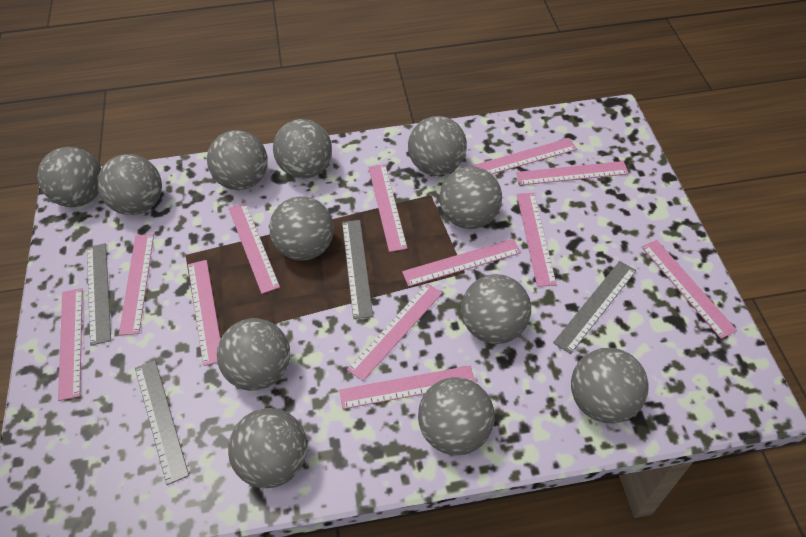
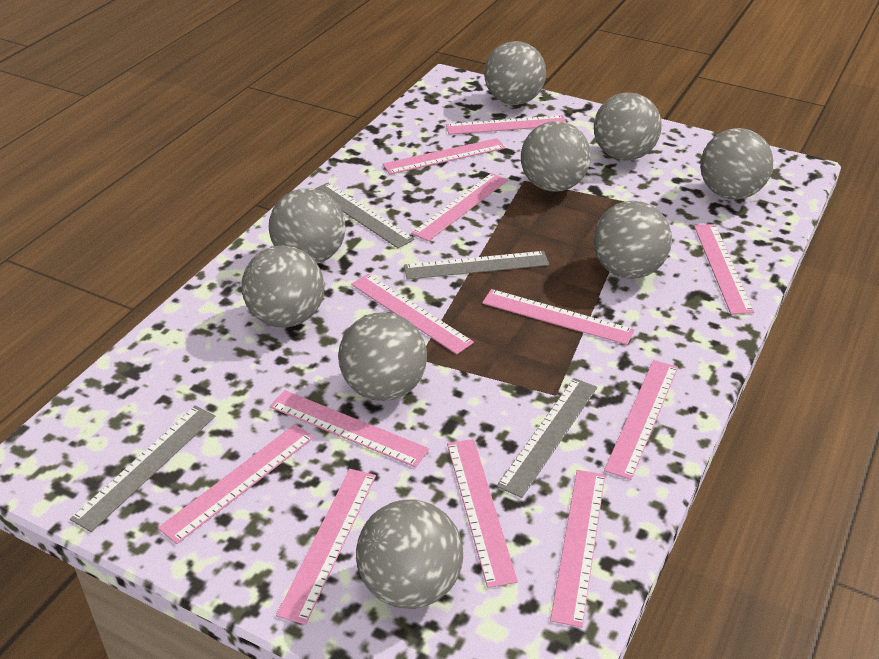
grey ball: 12 -> 9

